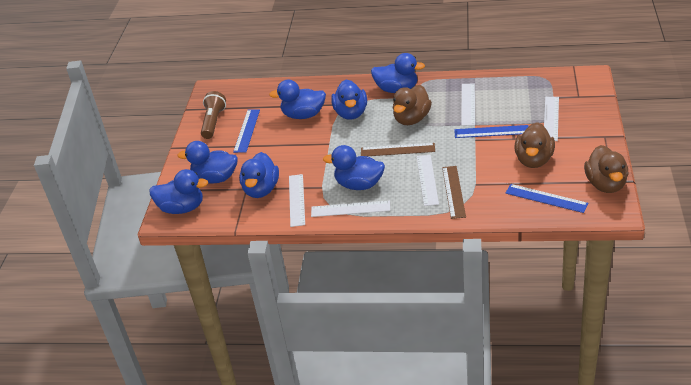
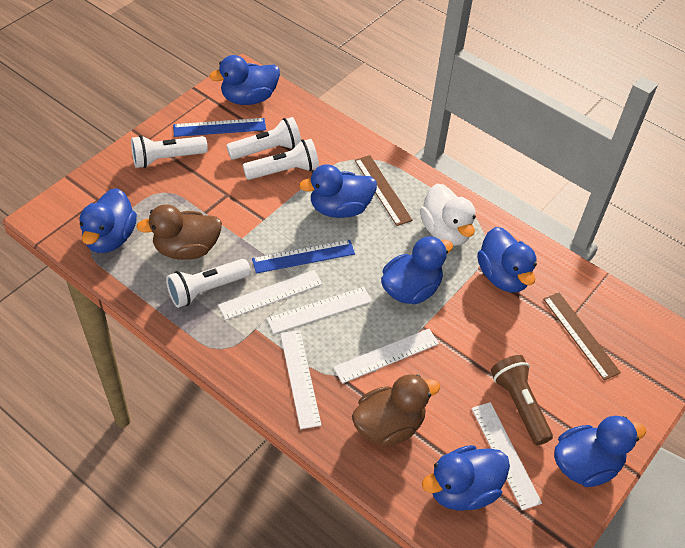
blue ruler: 3 -> 2
brown duck: 3 -> 2
white duck: 0 -> 1
white flashlight: 0 -> 4

